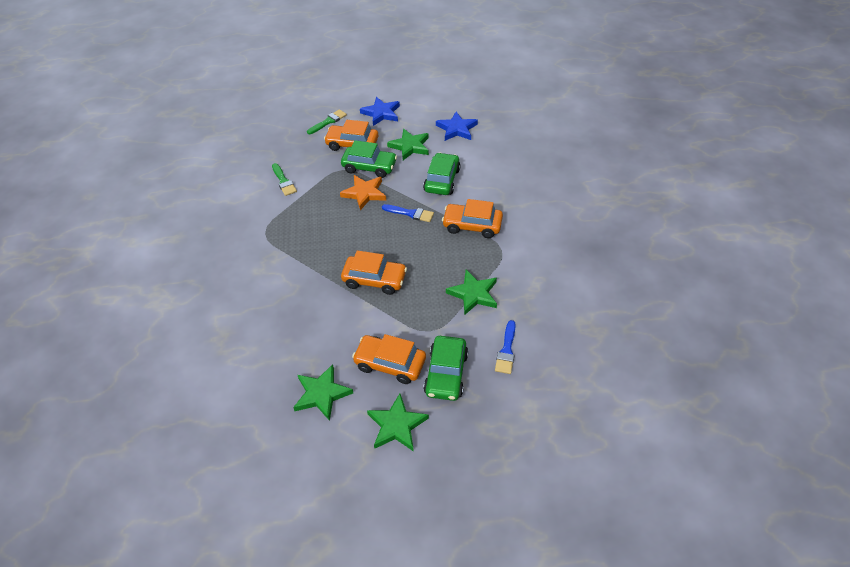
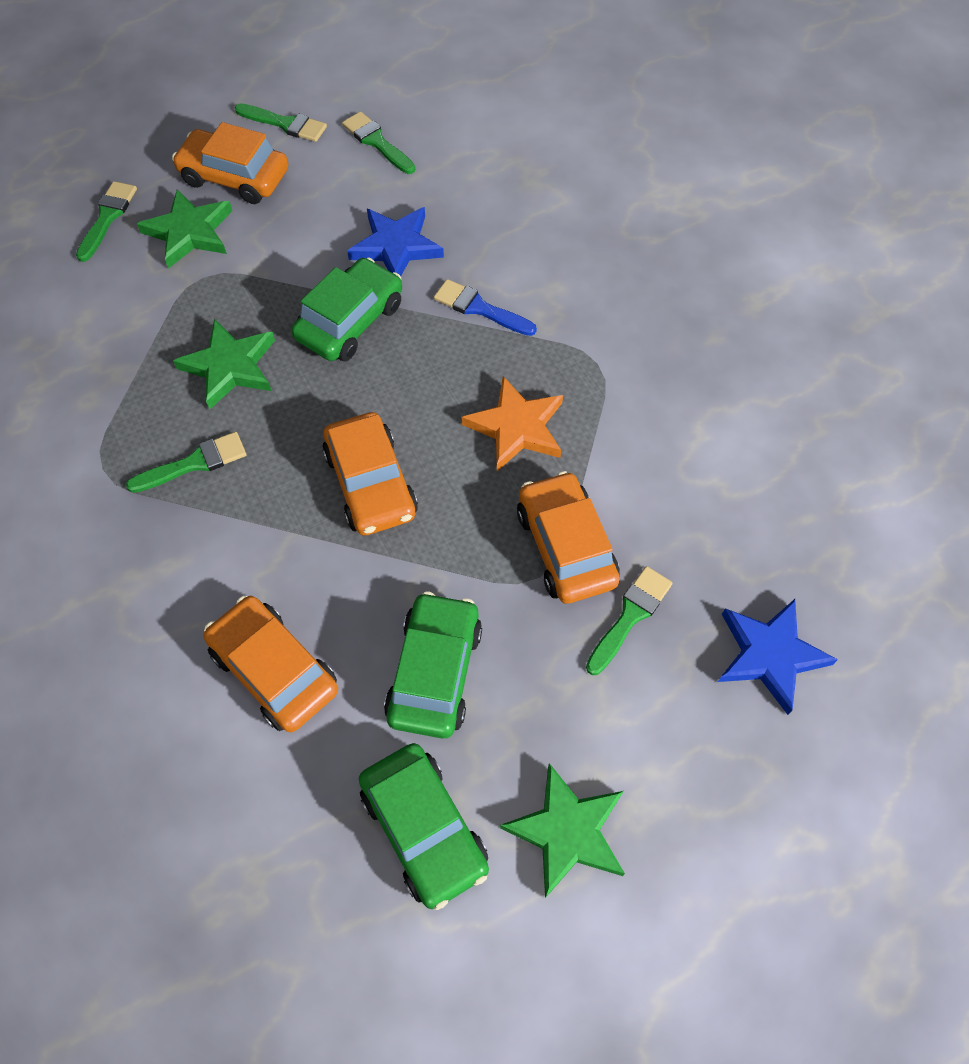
blue brush: 2 -> 1
green brush: 2 -> 5
green star: 4 -> 3

